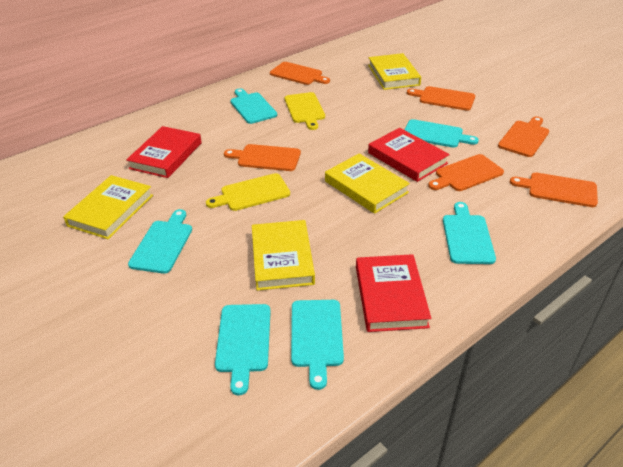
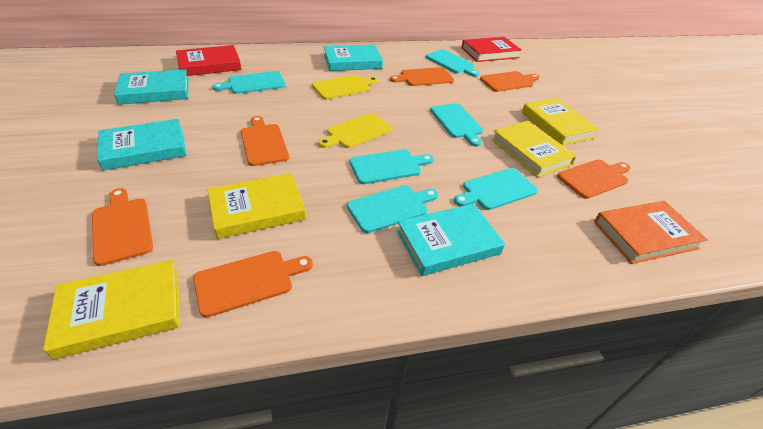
orange book: 0 -> 1
red book: 3 -> 2
turquoise book: 0 -> 4

